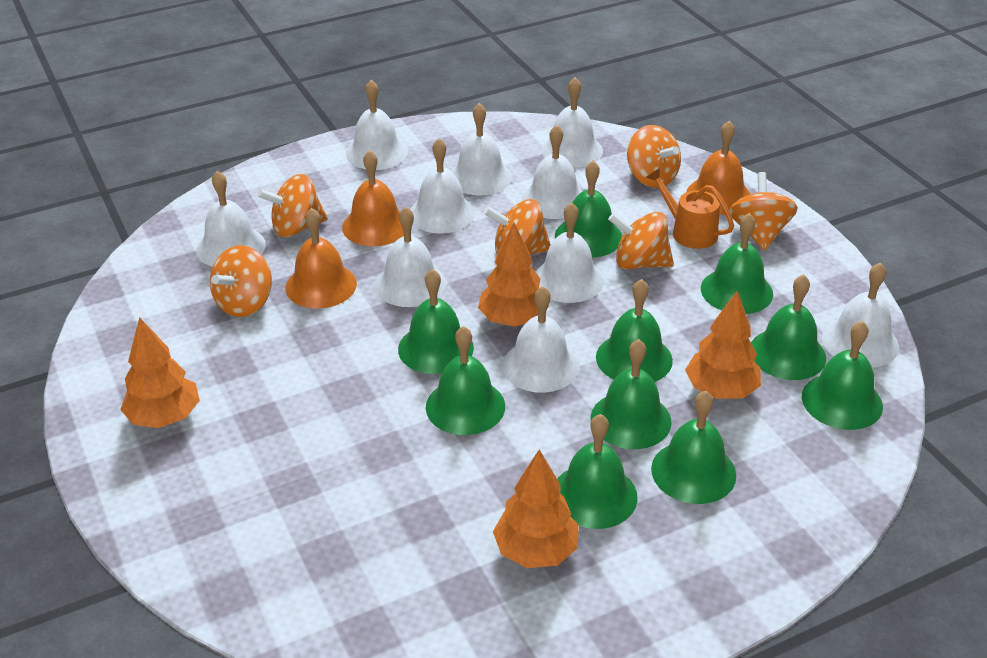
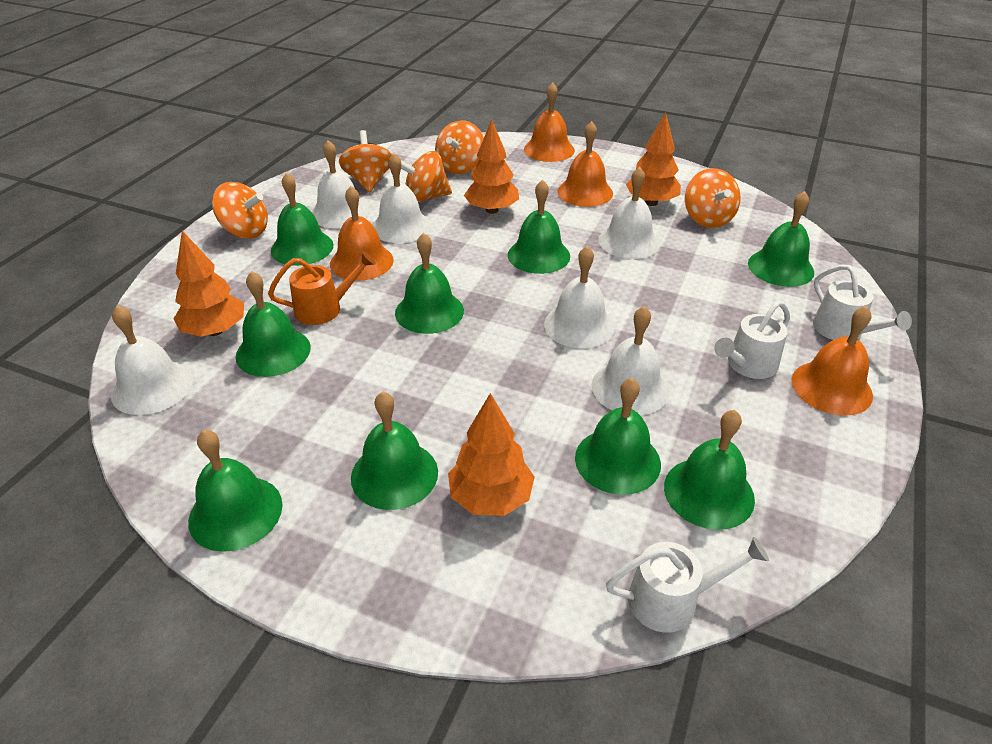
green bell: 10 -> 9
orange bell: 3 -> 4
orange spinning top: 6 -> 5
white bell: 10 -> 6
white watering can: 0 -> 3

